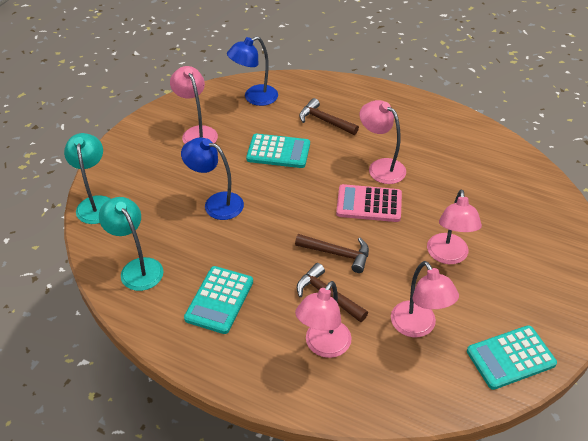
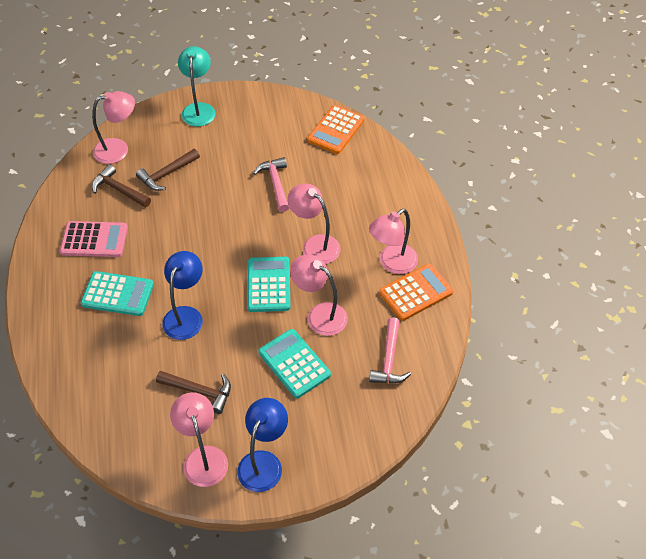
orange calculator: 0 -> 2
pink hammer: 0 -> 2
turquoise lamp: 2 -> 1

